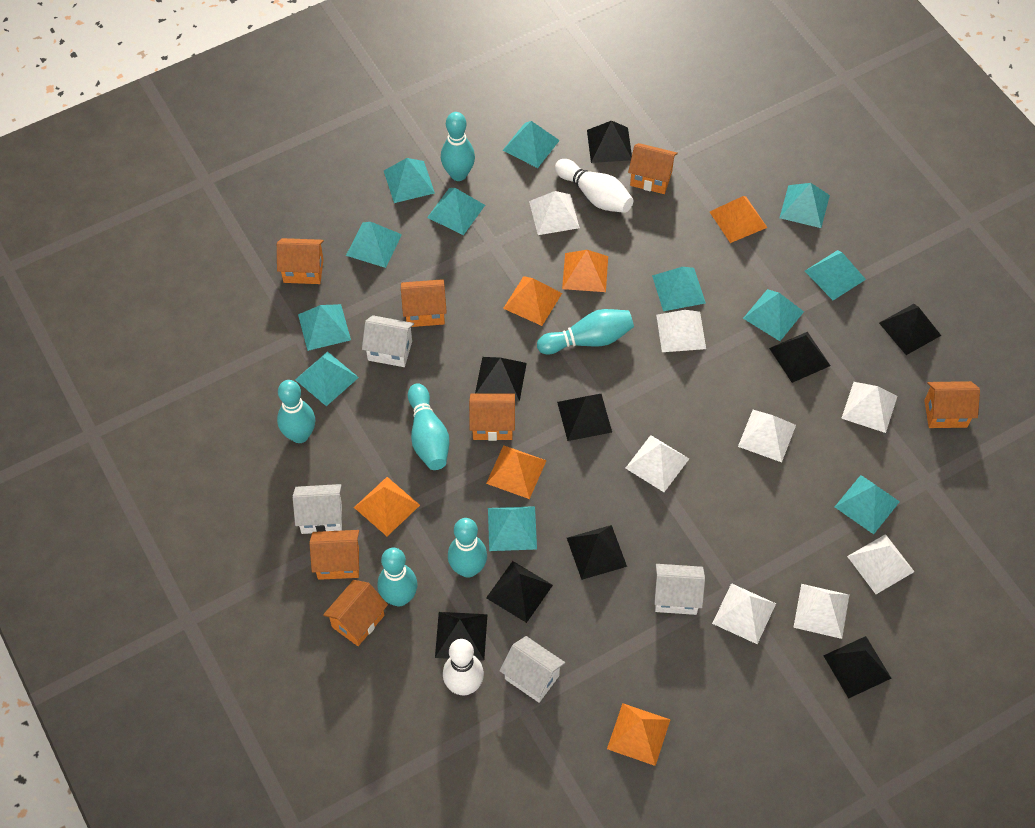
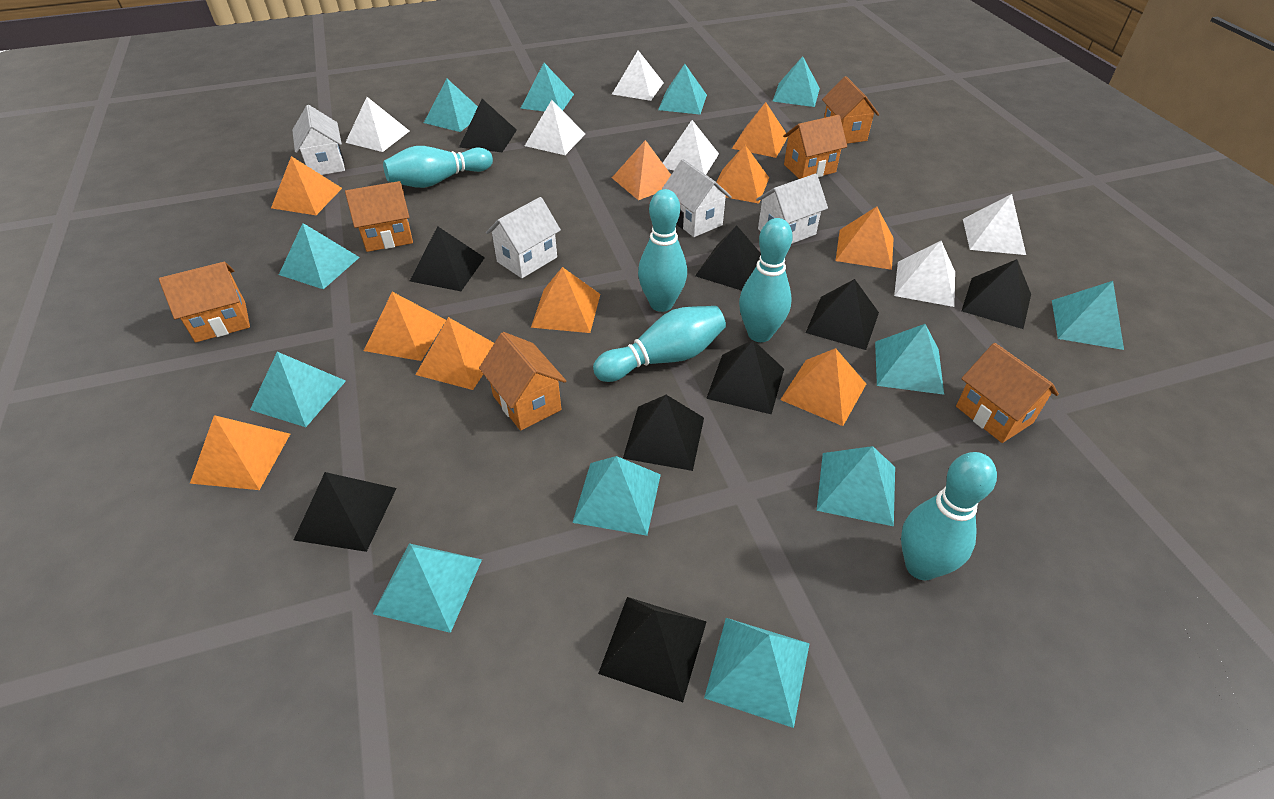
orange house: 7 -> 6
orange pyramid: 6 -> 10
turquoise bowling pin: 6 -> 5
white bowling pin: 2 -> 0
white pyramid: 8 -> 6

